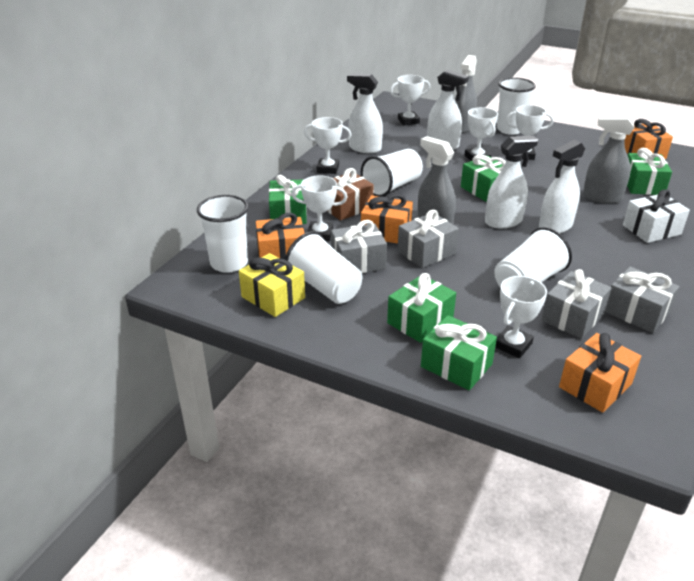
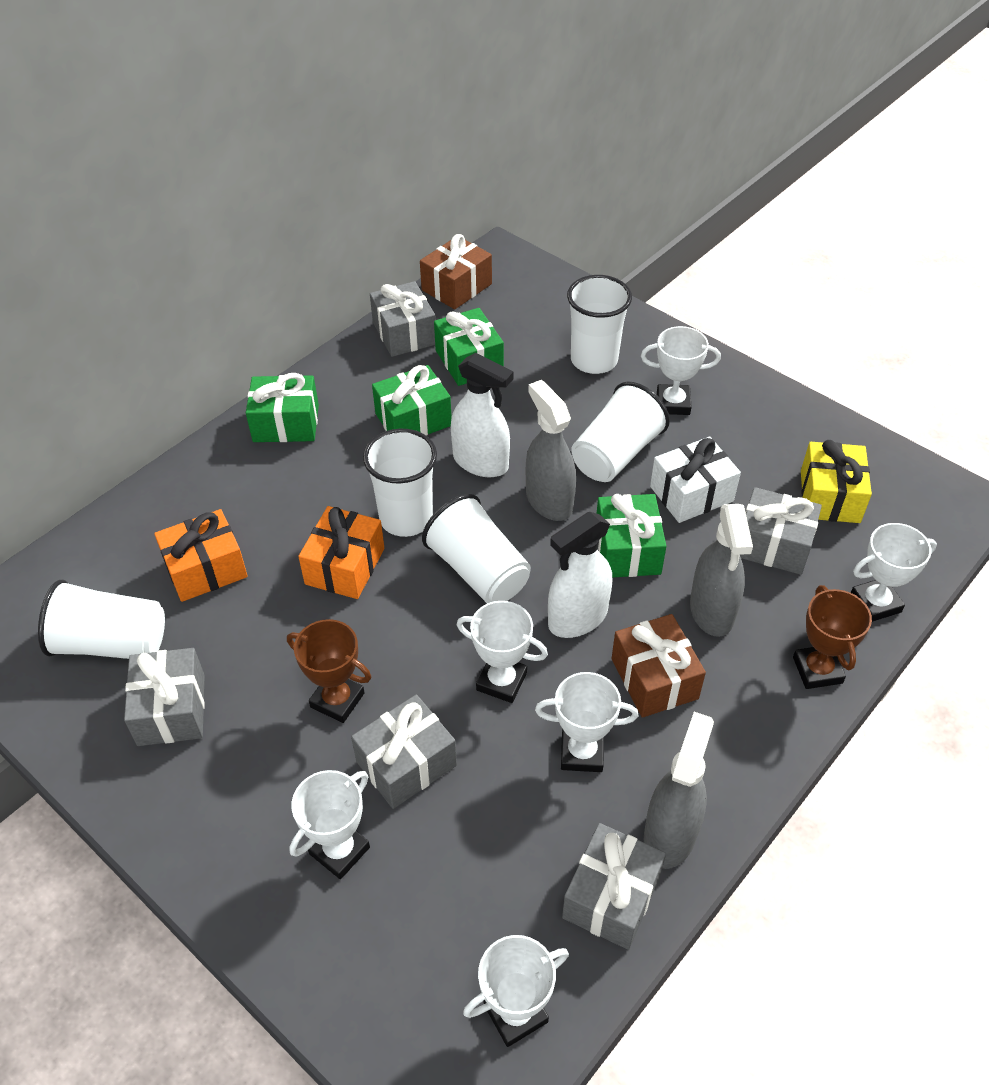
brown gift: 1 -> 2
brown trophy: 0 -> 2
green gift: 5 -> 4
grey gift: 4 -> 5
orange gift: 4 -> 2
white spray bottle: 4 -> 2

